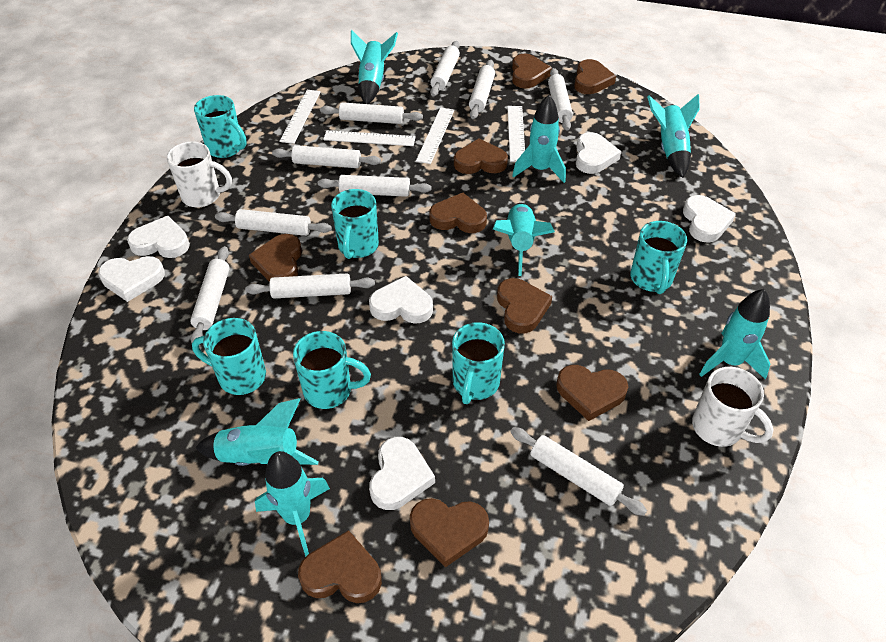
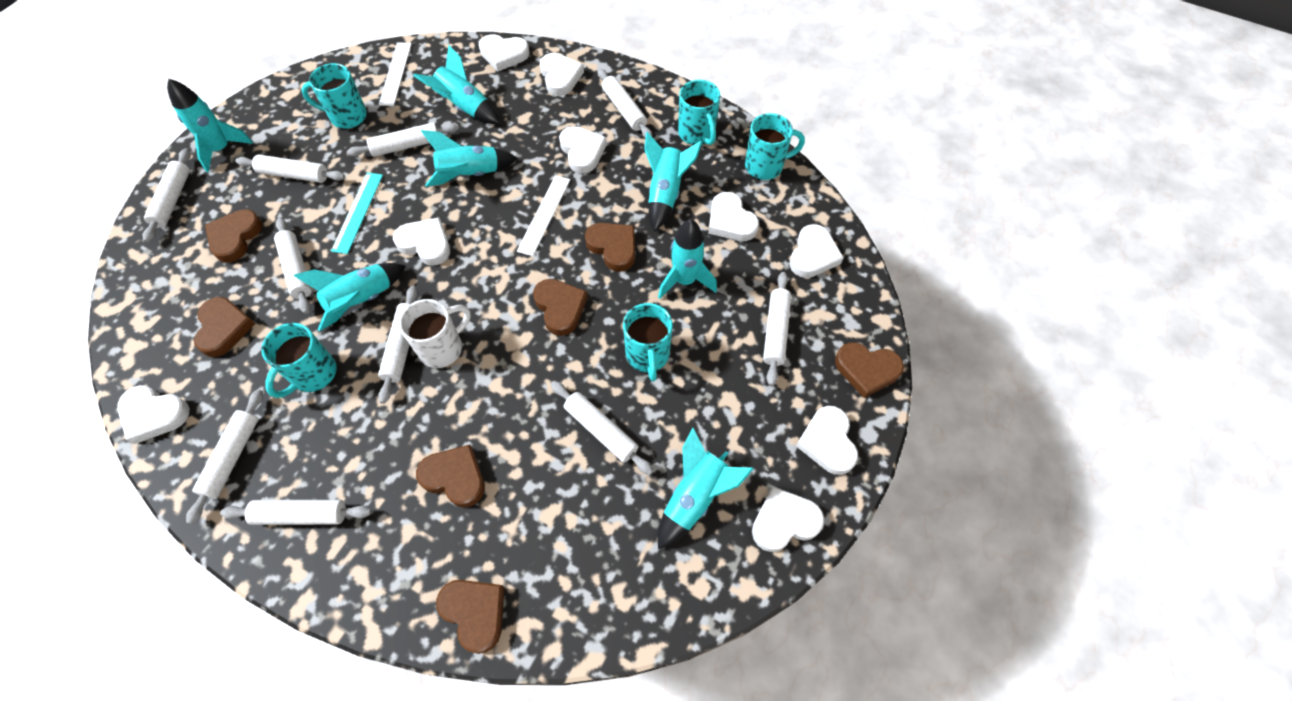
brown heart: 9 -> 7
turquoise mug: 6 -> 5
turquoise ruler: 0 -> 1
white heart: 6 -> 9
white mug: 2 -> 1
white ruler: 4 -> 2

